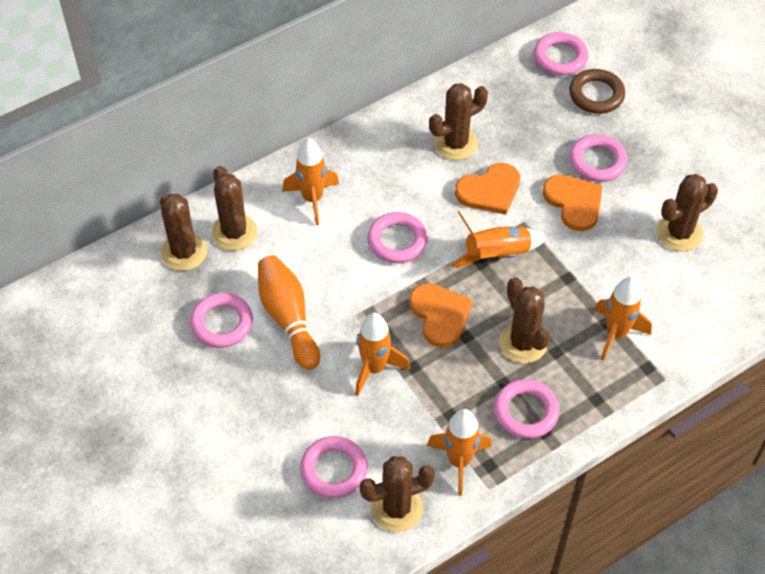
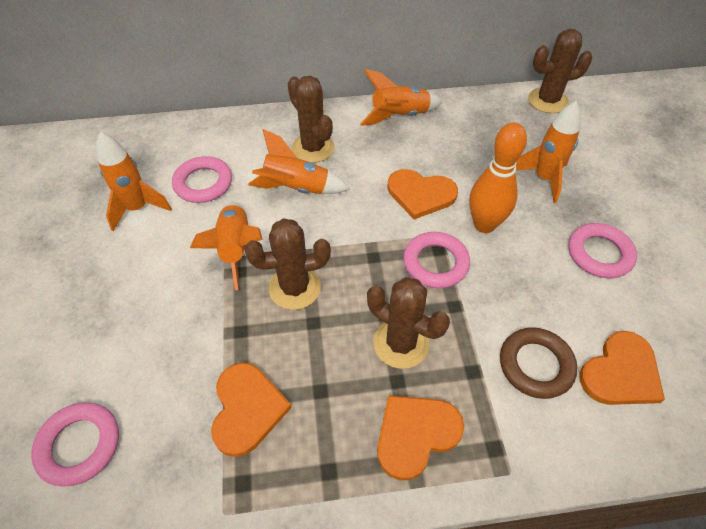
brown cactus: 6 -> 4
orange heart: 3 -> 4
pink ring: 6 -> 4

